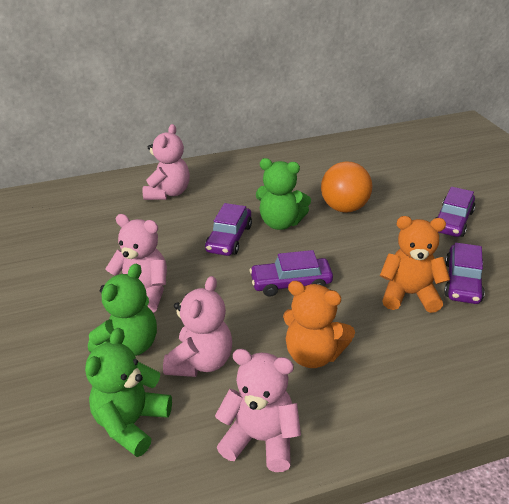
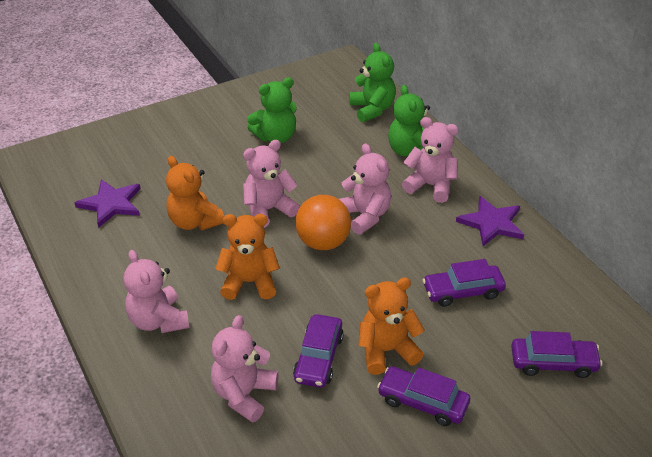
orange teddy bear: 2 -> 3
pink teddy bear: 4 -> 5
purple star: 0 -> 2

